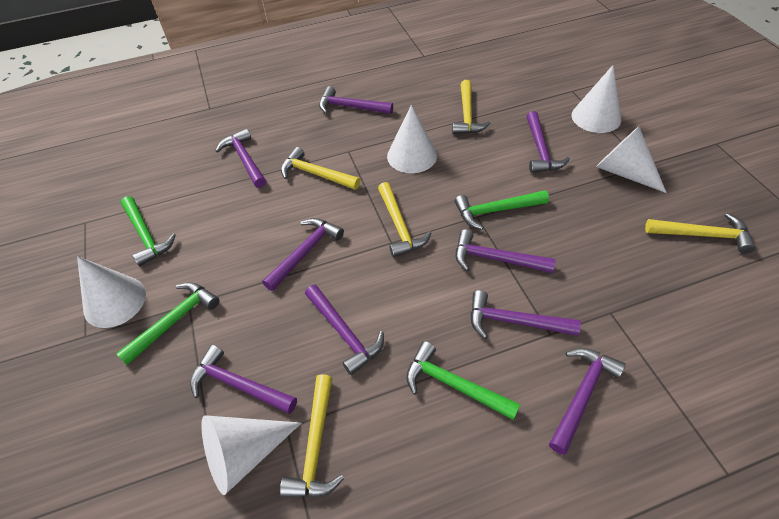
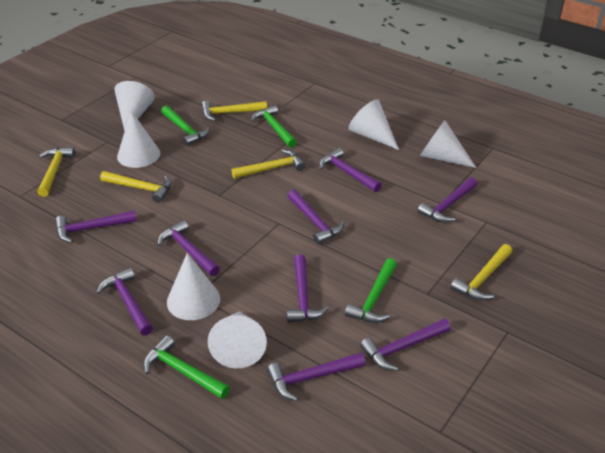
white cone: 5 -> 6

